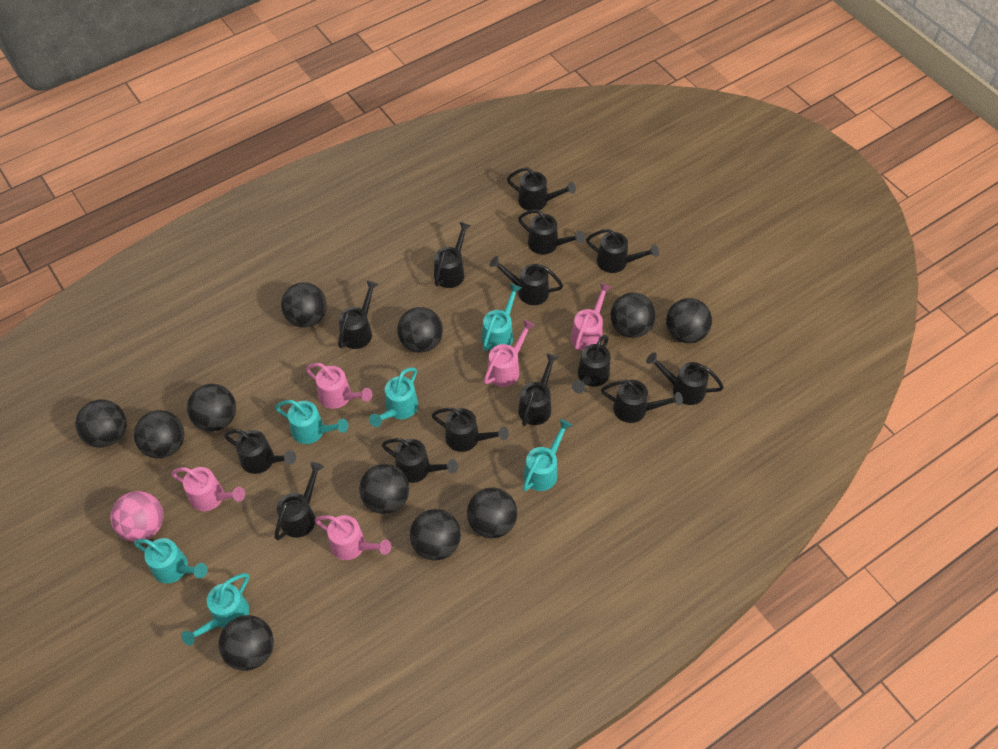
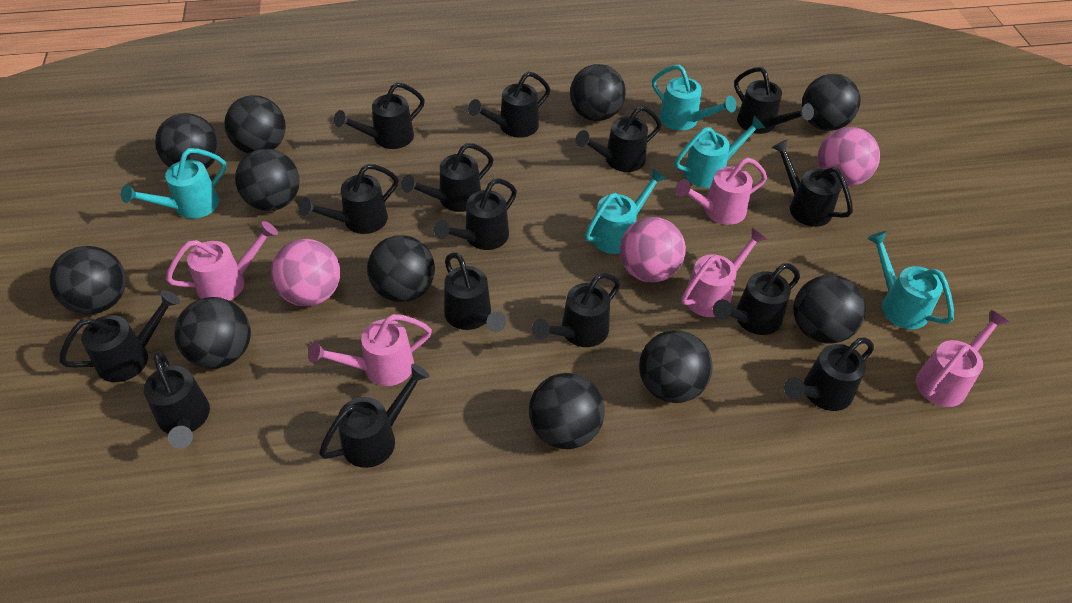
black watering can: 14 -> 15
pink ball: 1 -> 3
turquoise watering can: 6 -> 5

